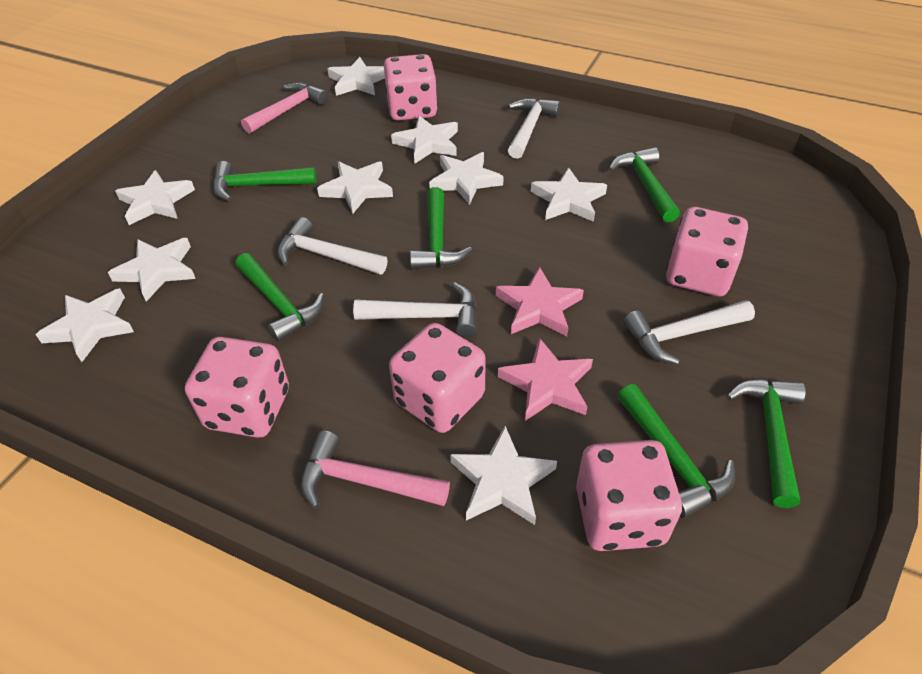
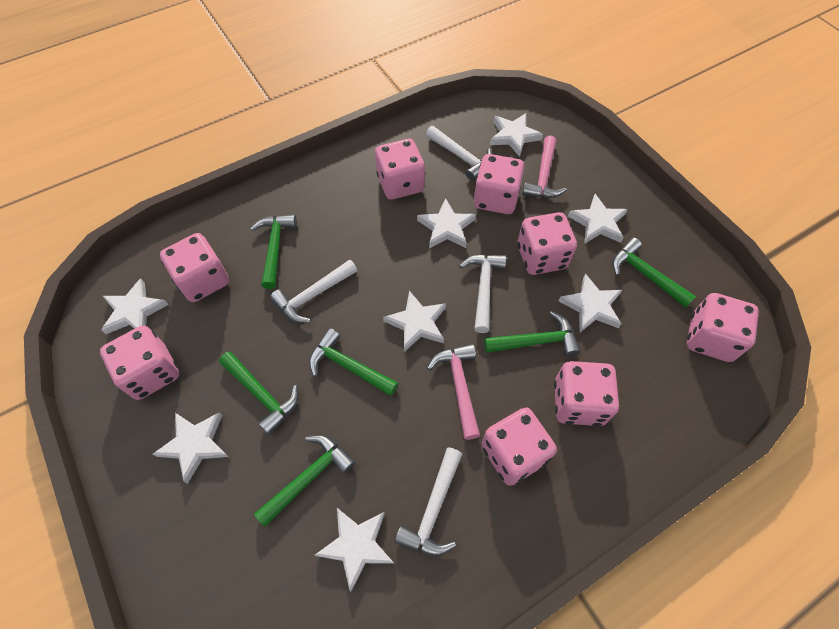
pink dice: 5 -> 8
pink star: 2 -> 0
white star: 9 -> 8

